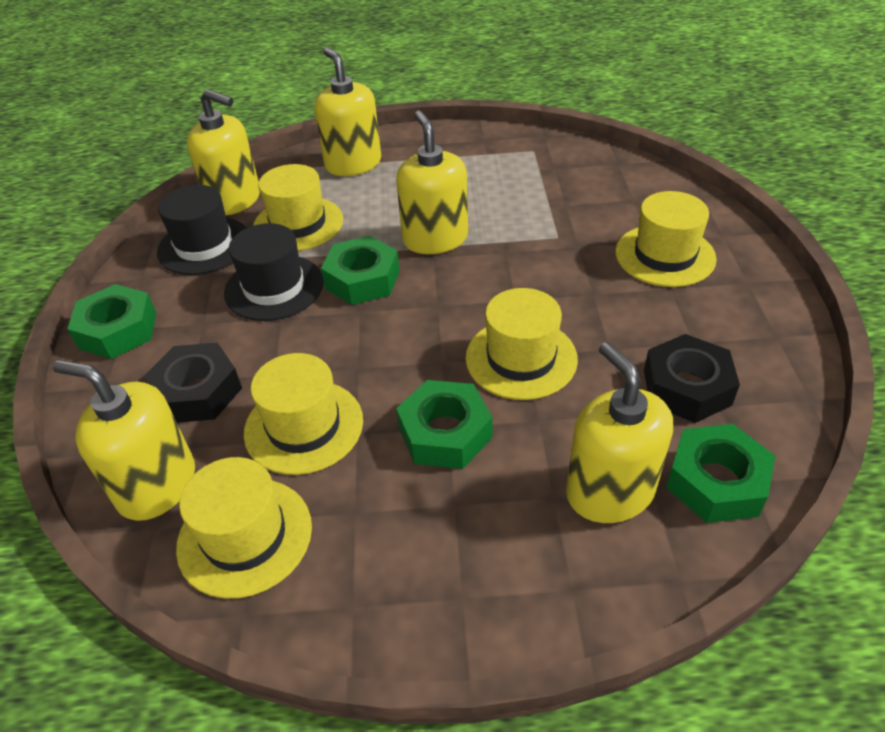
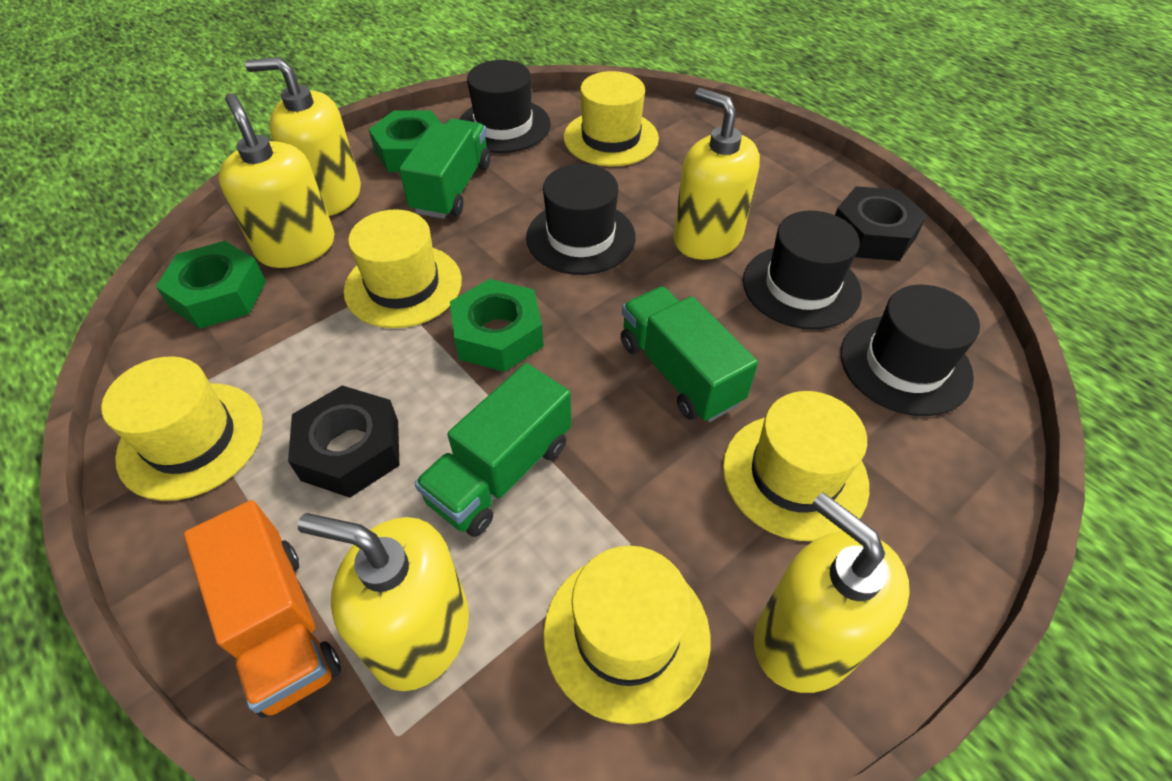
black hat: 2 -> 4
green nut: 4 -> 3
green truck: 0 -> 3
orange truck: 0 -> 1

